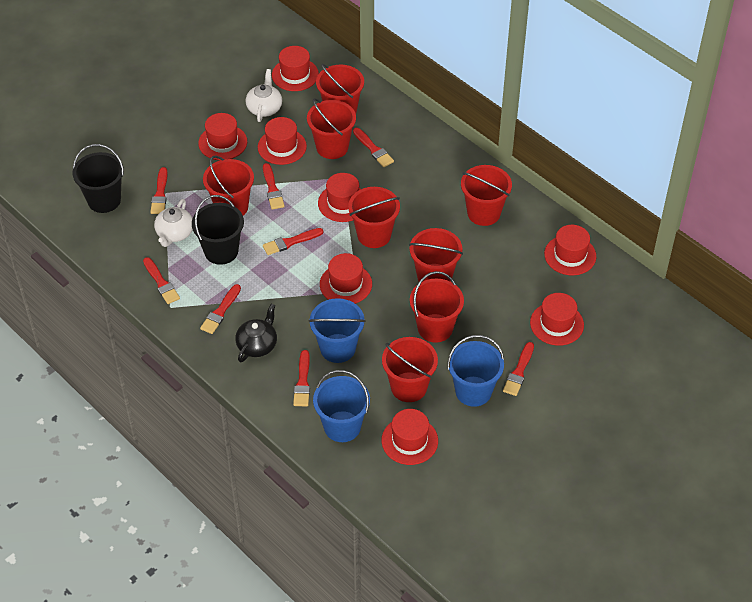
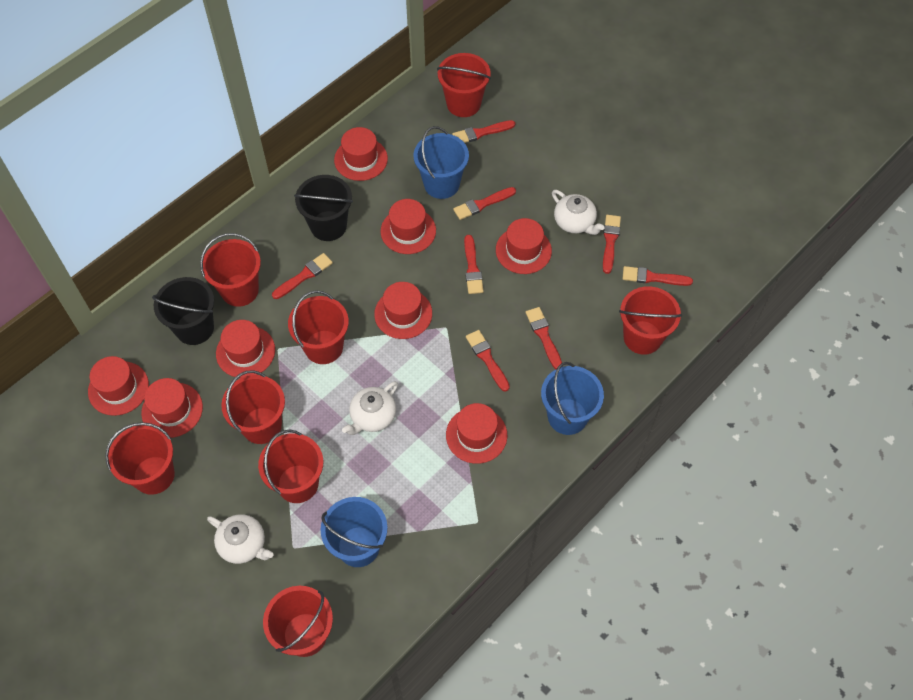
black teapot: 1 -> 0
white teapot: 2 -> 3

